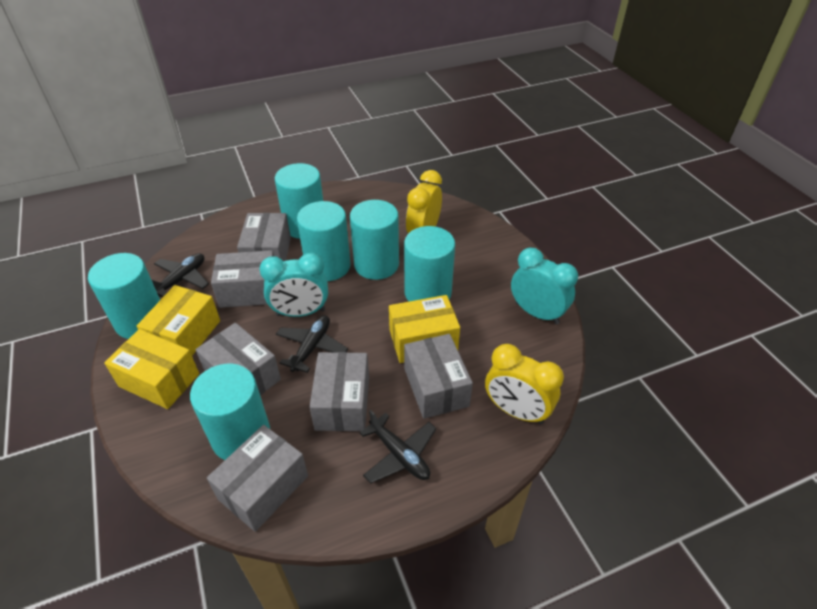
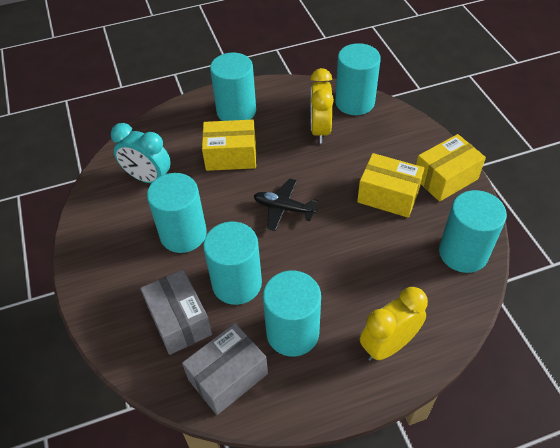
black plane: 3 -> 1
grey box: 6 -> 2
turquoise clock: 2 -> 1

